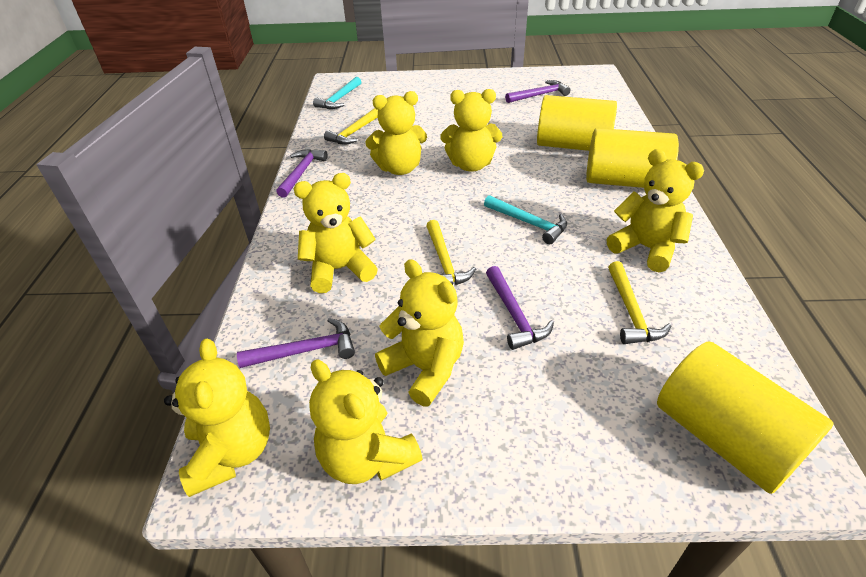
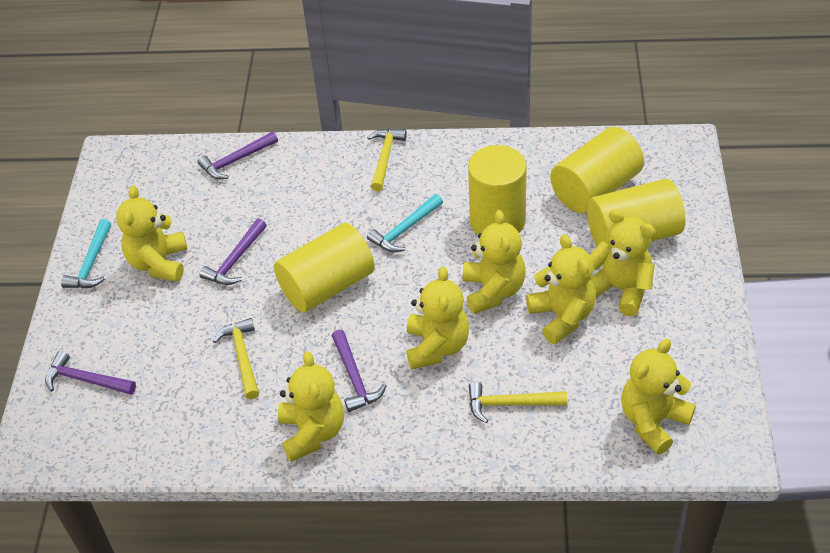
yellow cylinder: 3 -> 4

